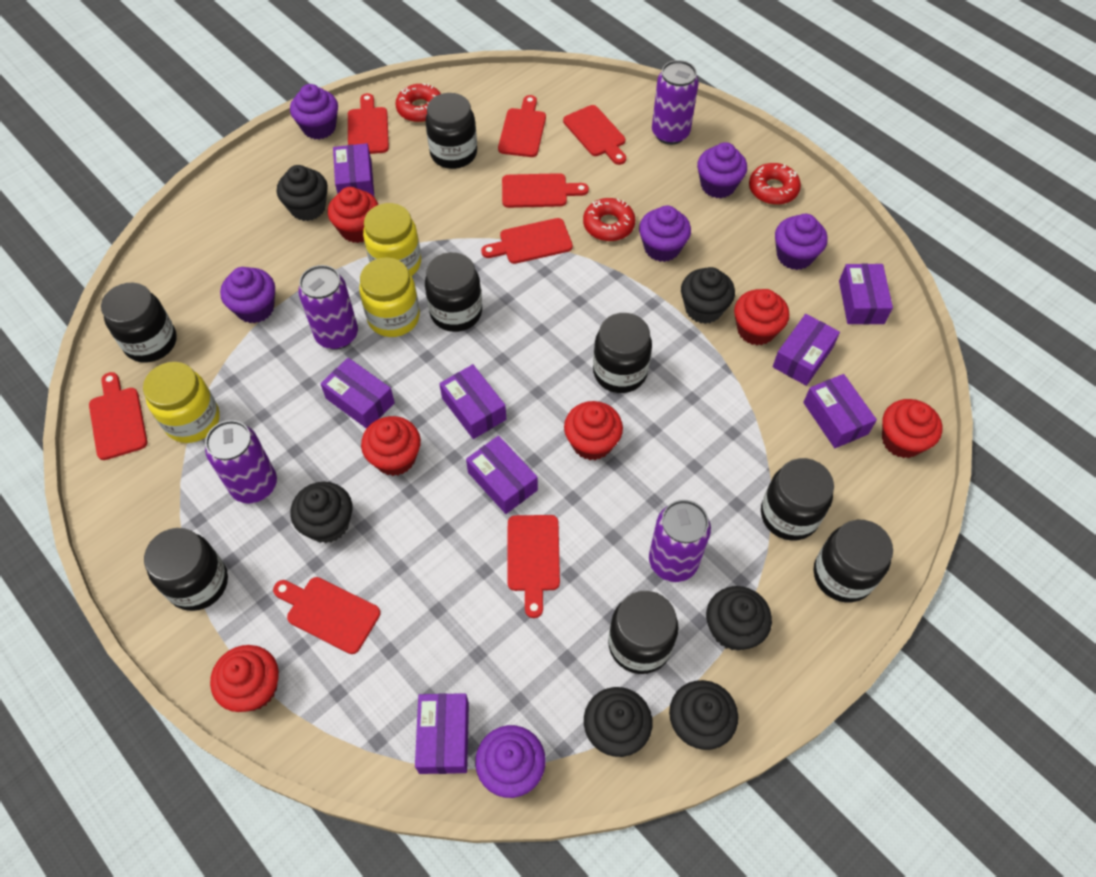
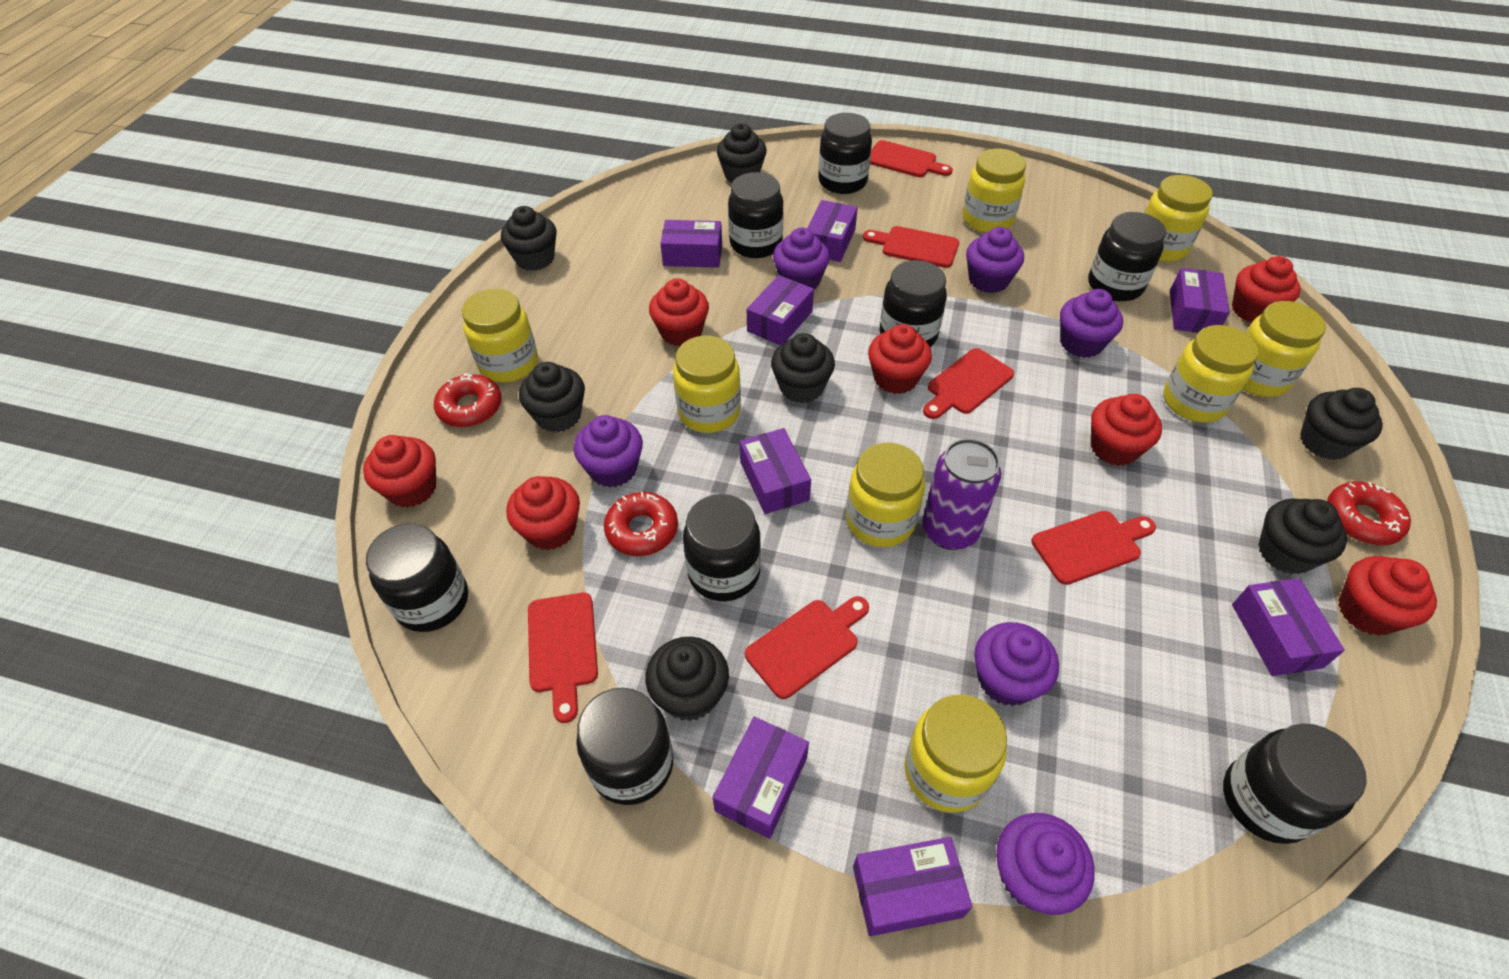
black cupcake: 6 -> 7
purple can: 4 -> 1
red cupcake: 6 -> 7
red cutting board: 8 -> 6
yellow jar: 3 -> 8

